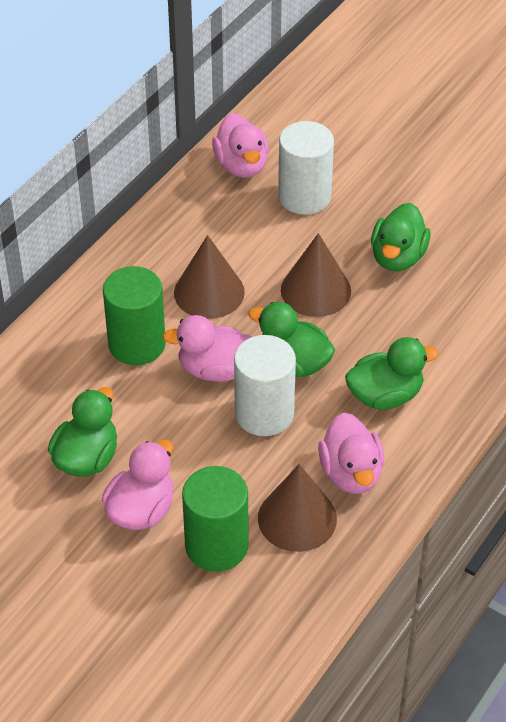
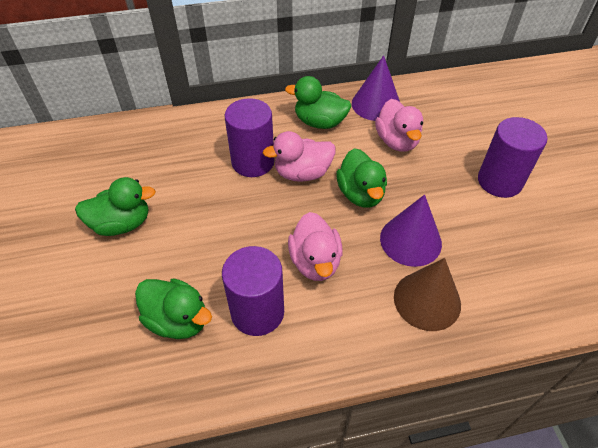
brown cone: 3 -> 1
green cylinder: 2 -> 0
pink duck: 4 -> 3
purple cone: 0 -> 2
purple cylinder: 0 -> 3
white cylinder: 2 -> 0

